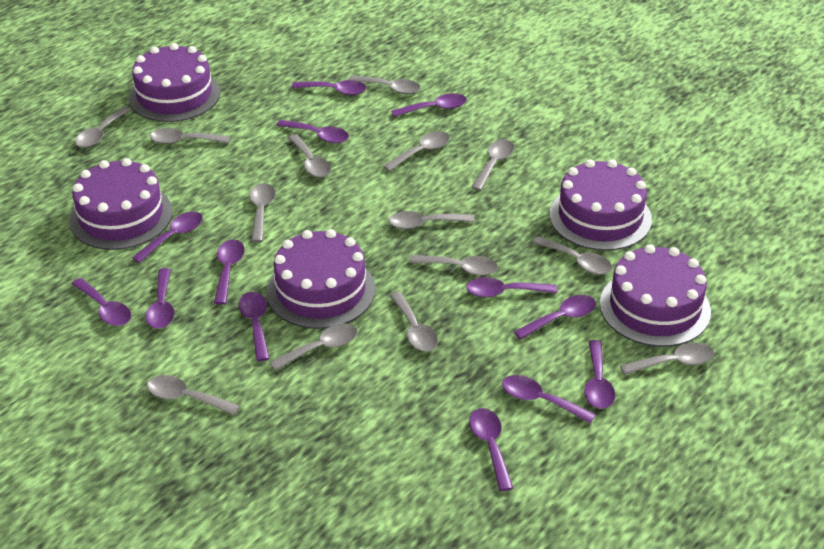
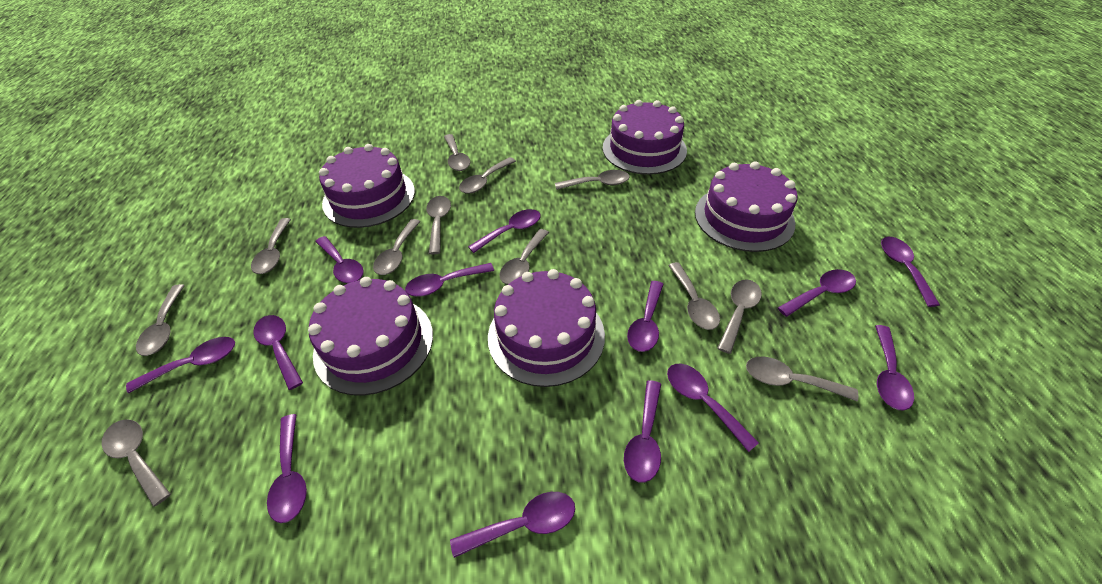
grey spoon: 14 -> 12

